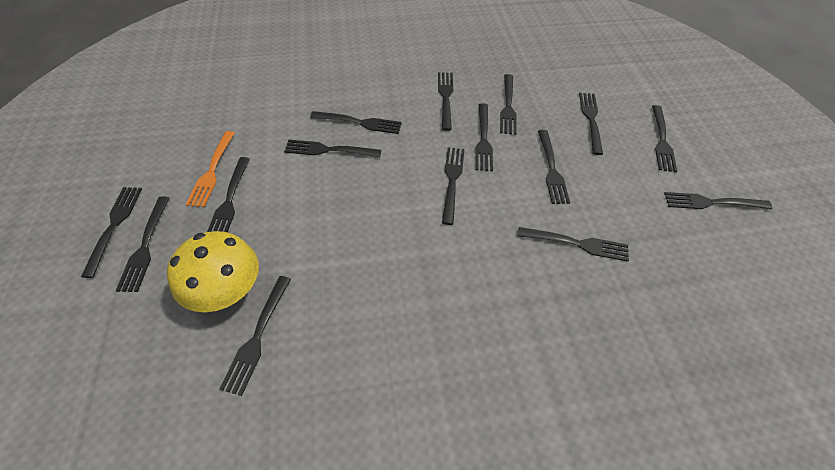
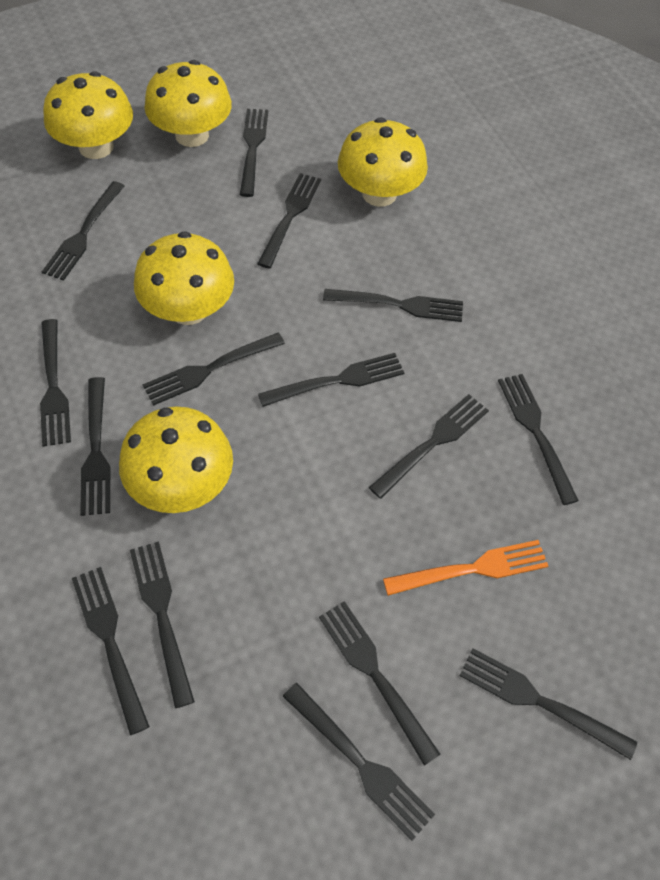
yellow mushroom: 1 -> 5

